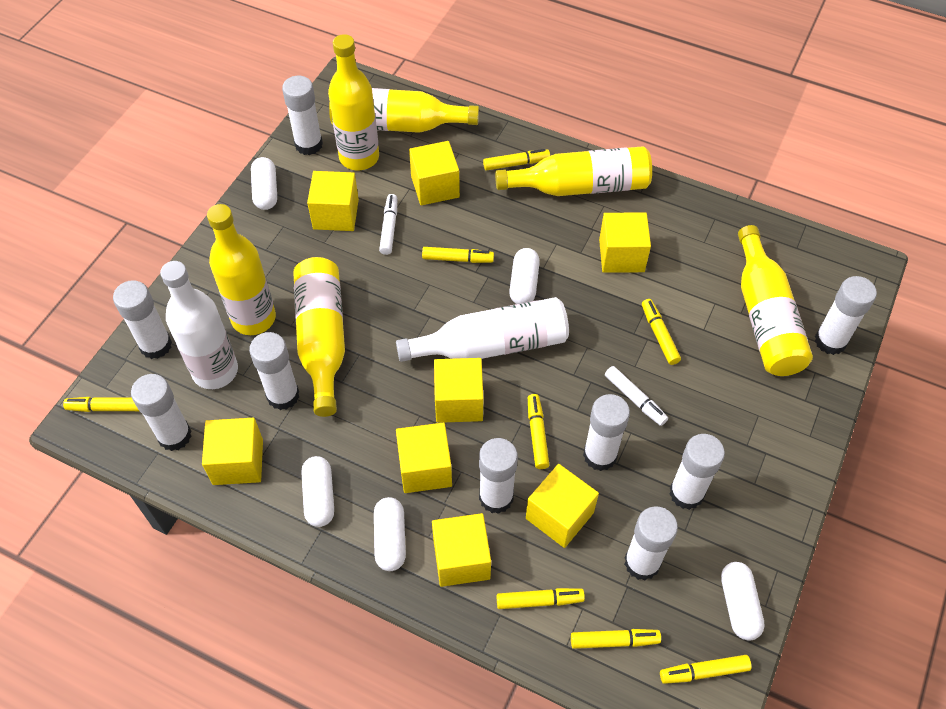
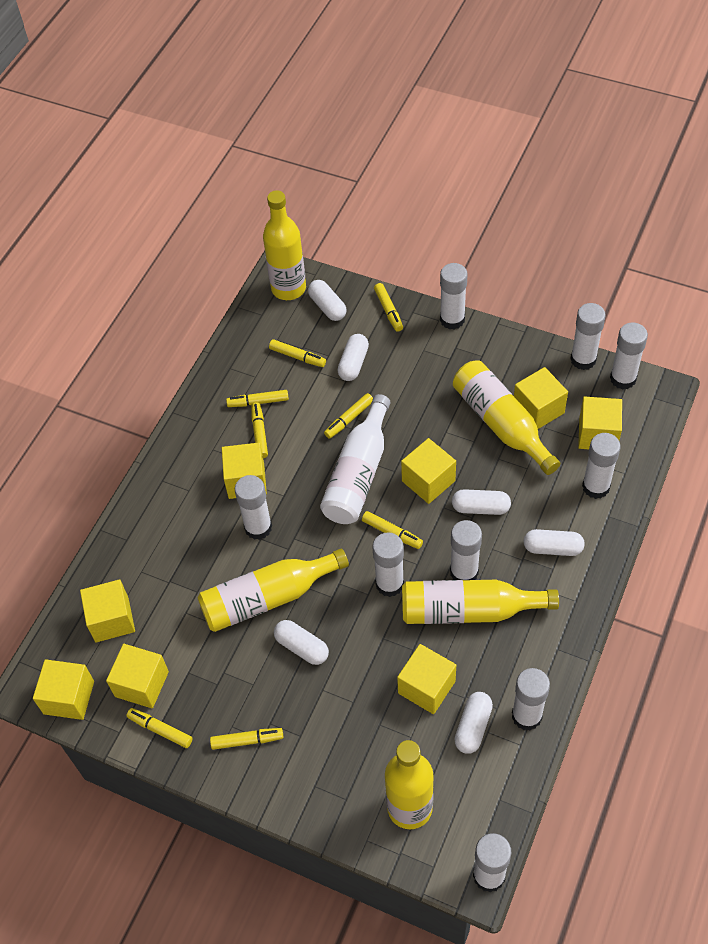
white bottle: 2 -> 1
white capsule: 5 -> 6
white marker: 2 -> 0
yellow bottle: 6 -> 5

